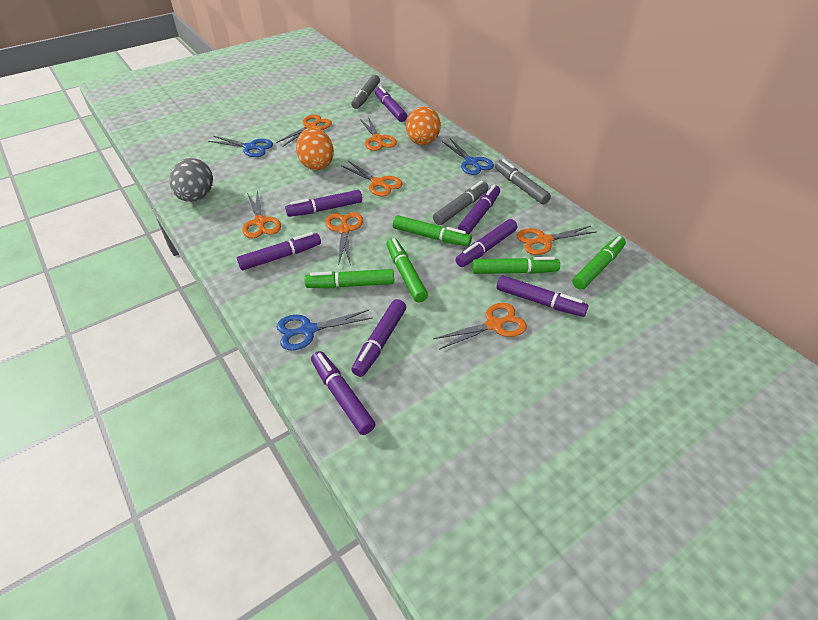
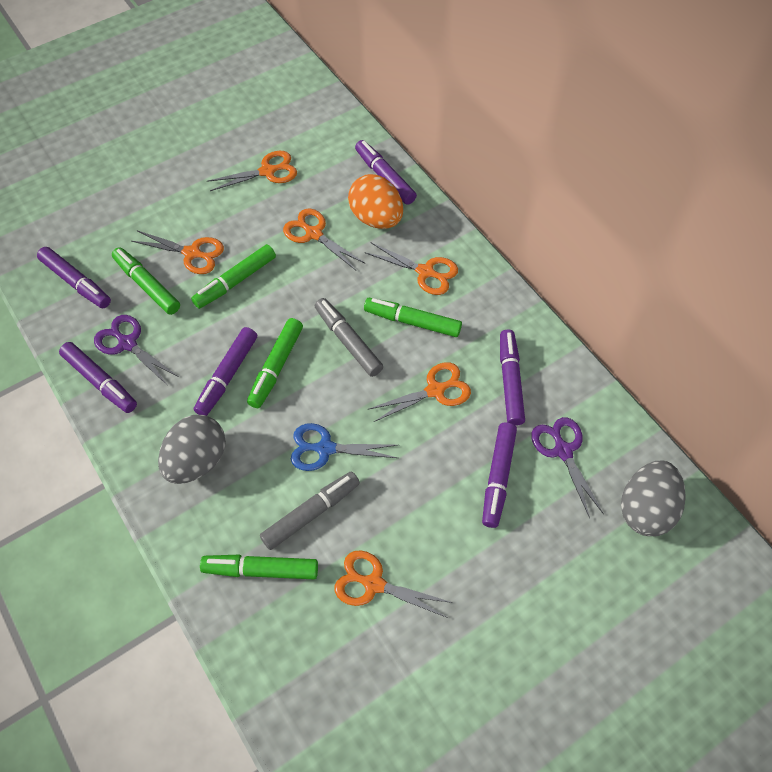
blue scissors: 3 -> 1
grey egg: 1 -> 2
grey marker: 3 -> 2
orange egg: 2 -> 1
orange scissors: 7 -> 6
purple marker: 8 -> 6
purple scissors: 0 -> 2

